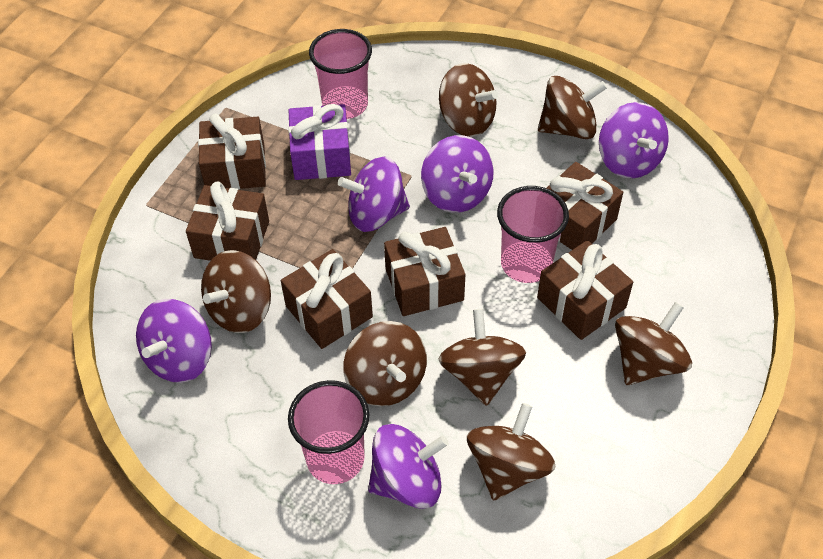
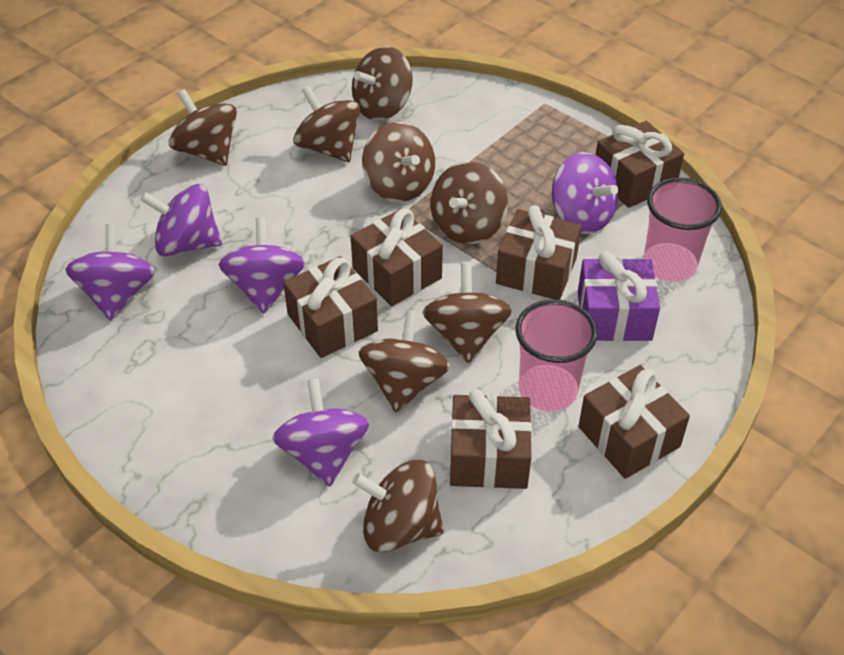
brown spinning top: 7 -> 8
pink cup: 3 -> 2

